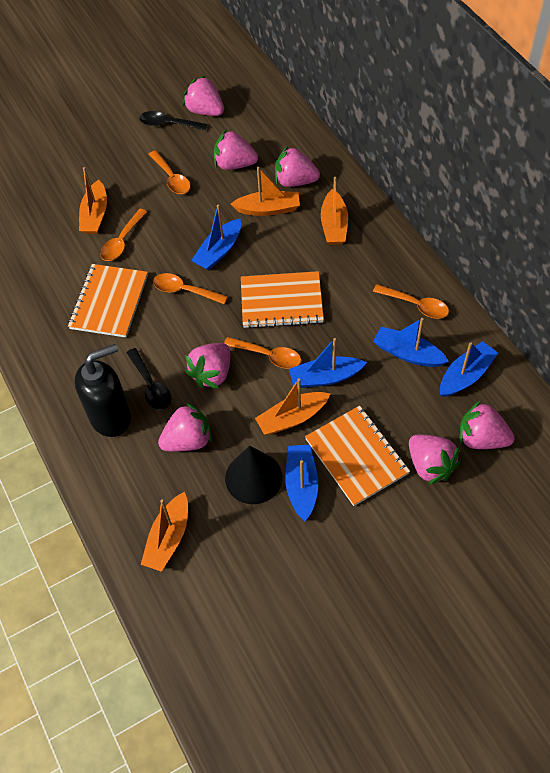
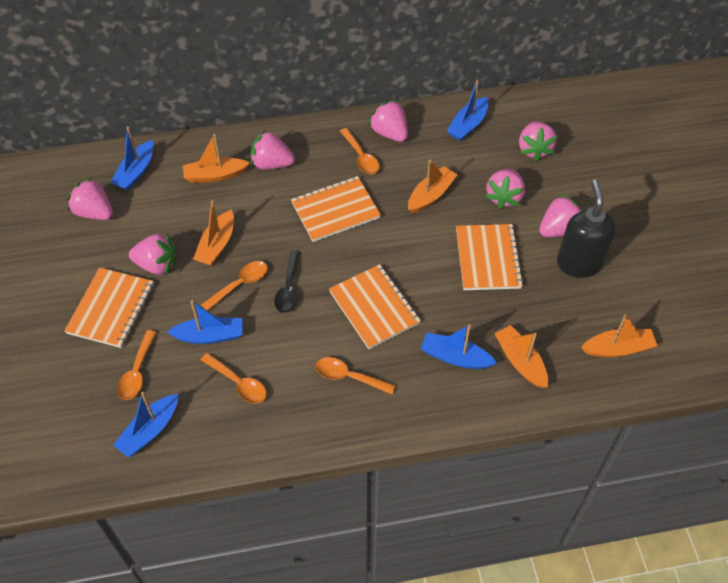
black cone: 1 -> 0
black spoon: 2 -> 1
orange notebook: 3 -> 4

